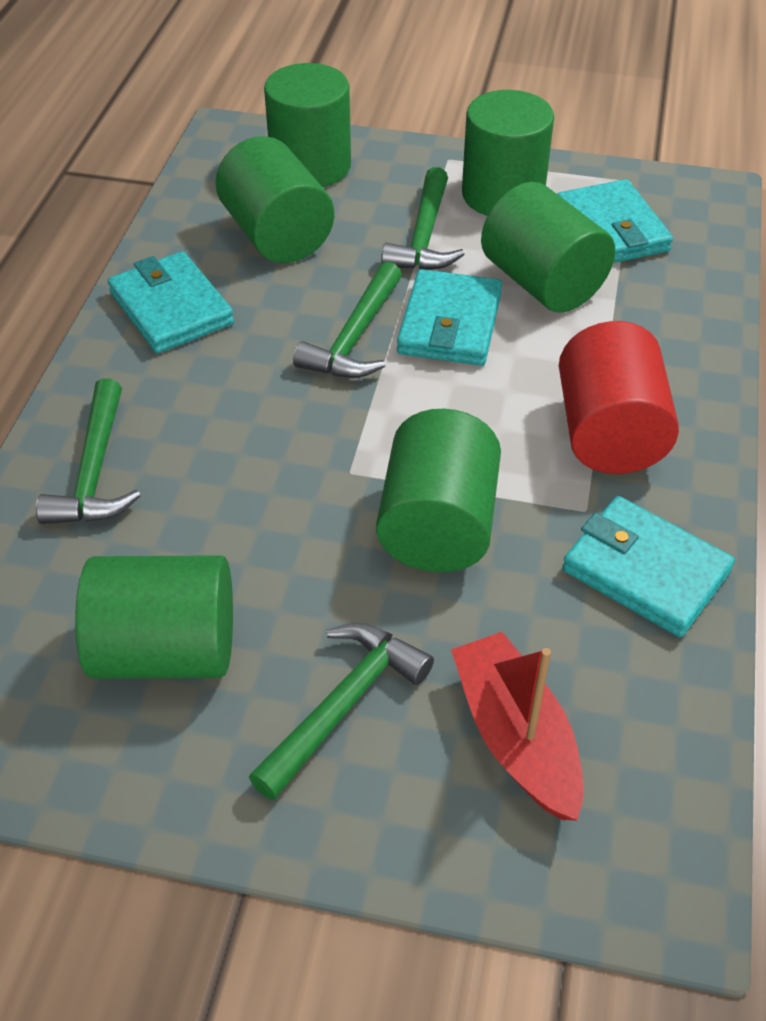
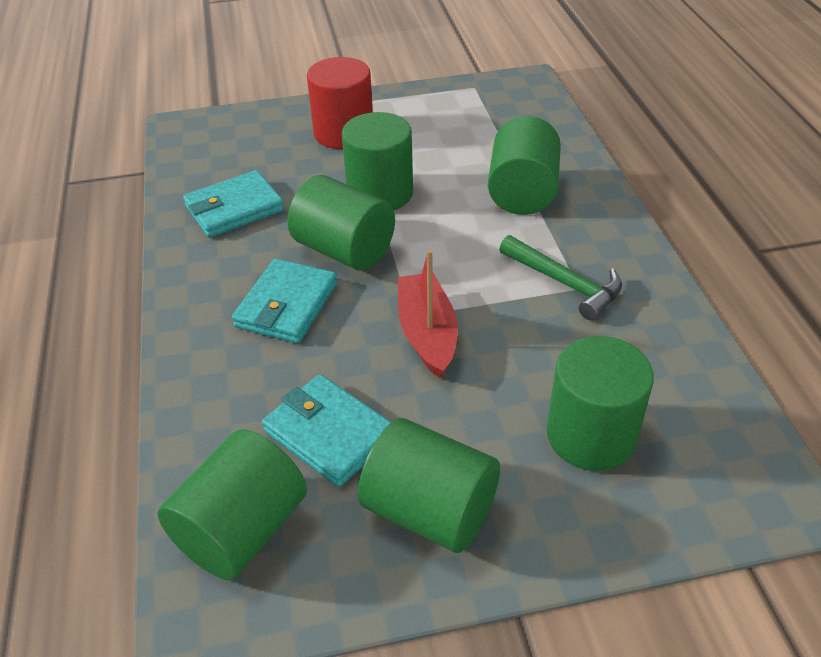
green hammer: 4 -> 1
turquoise wallet: 4 -> 3

